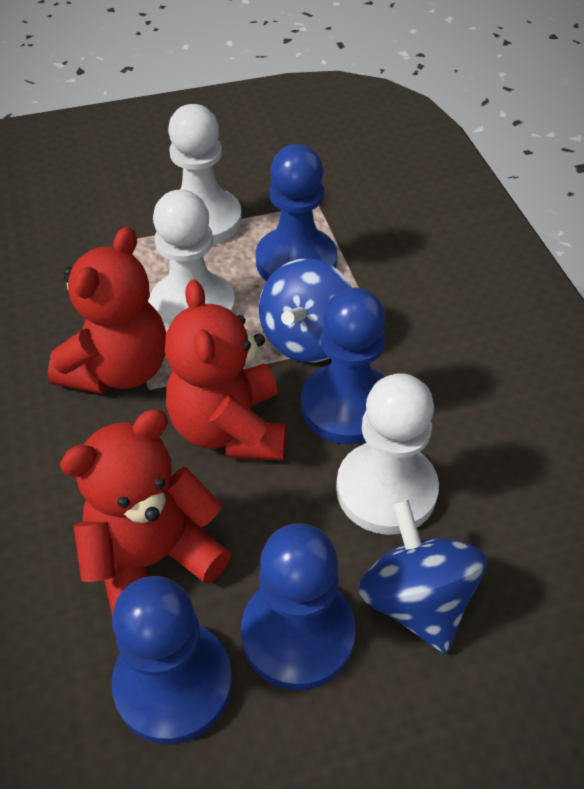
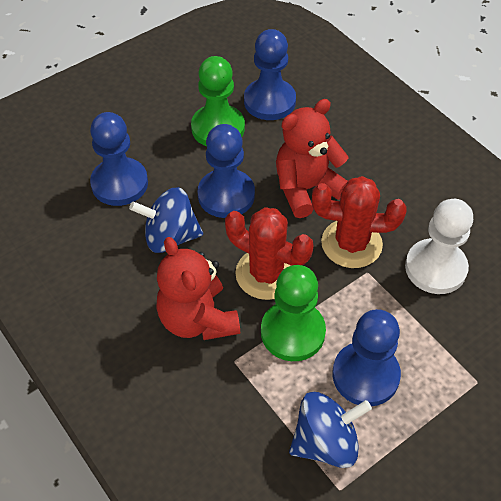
green pawn: 0 -> 2
red cactus: 0 -> 2
red teddy bear: 3 -> 2
white pawn: 3 -> 1

